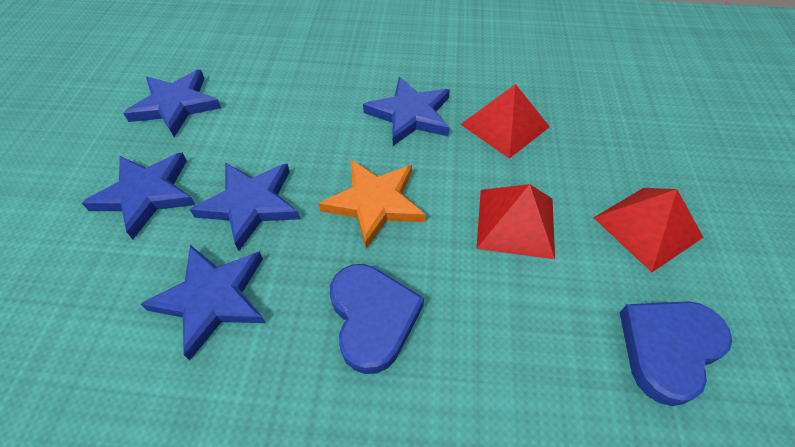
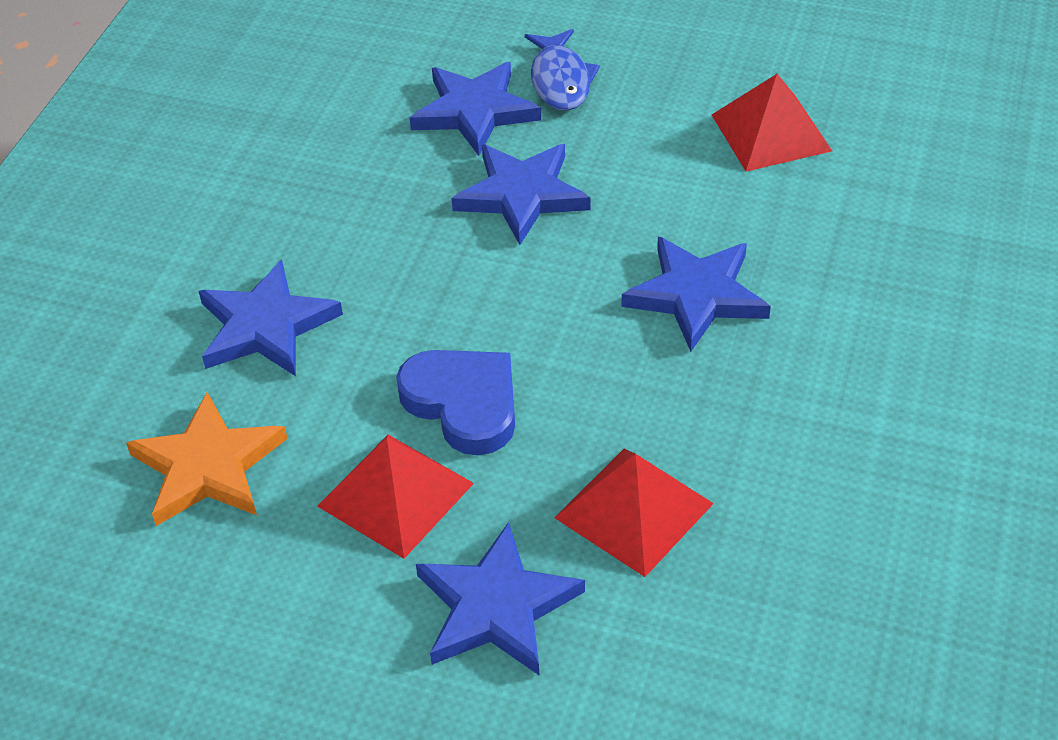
blue fish: 0 -> 1
blue heart: 2 -> 1

